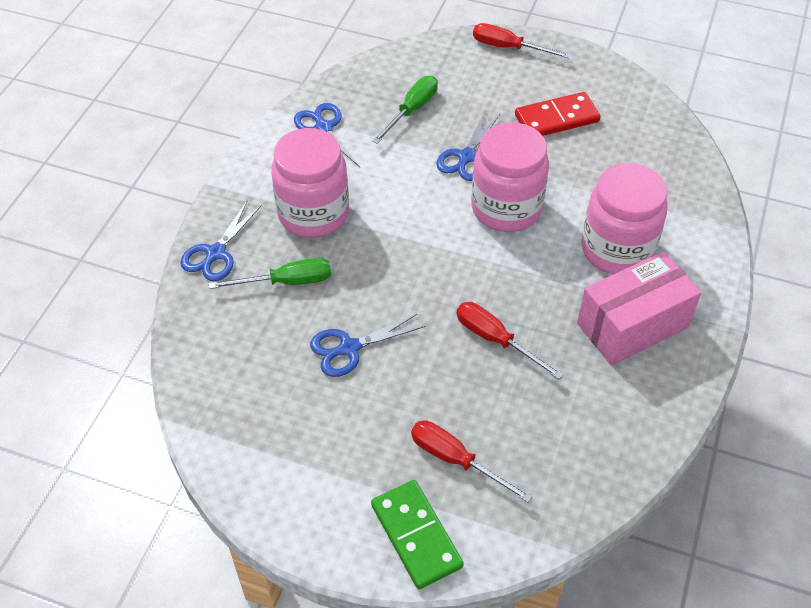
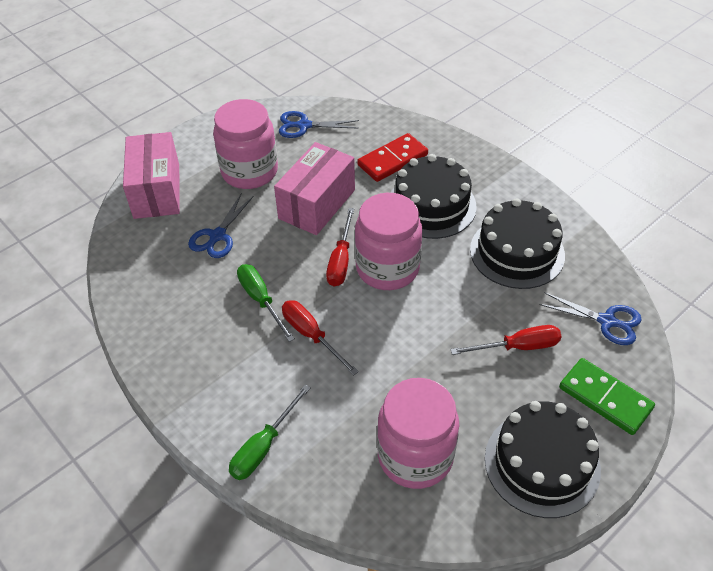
black cake: 0 -> 3
blue scissors: 4 -> 3
pink box: 1 -> 2

